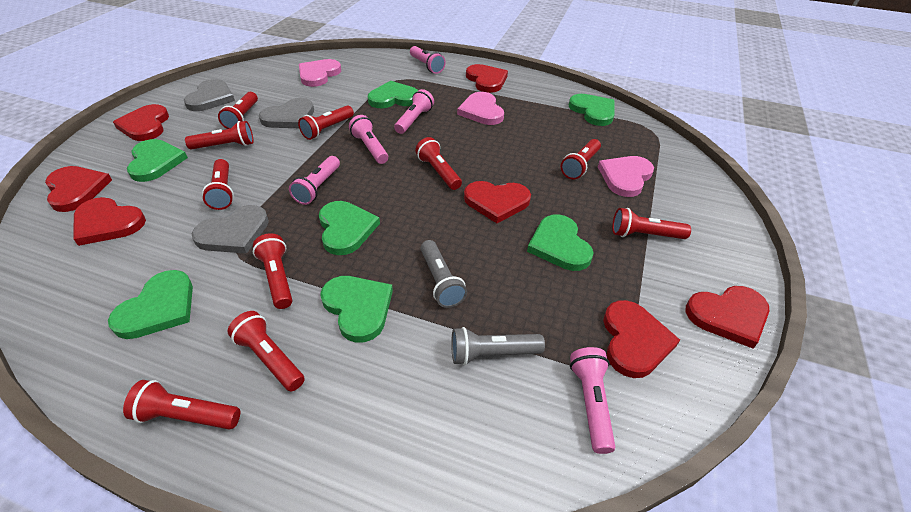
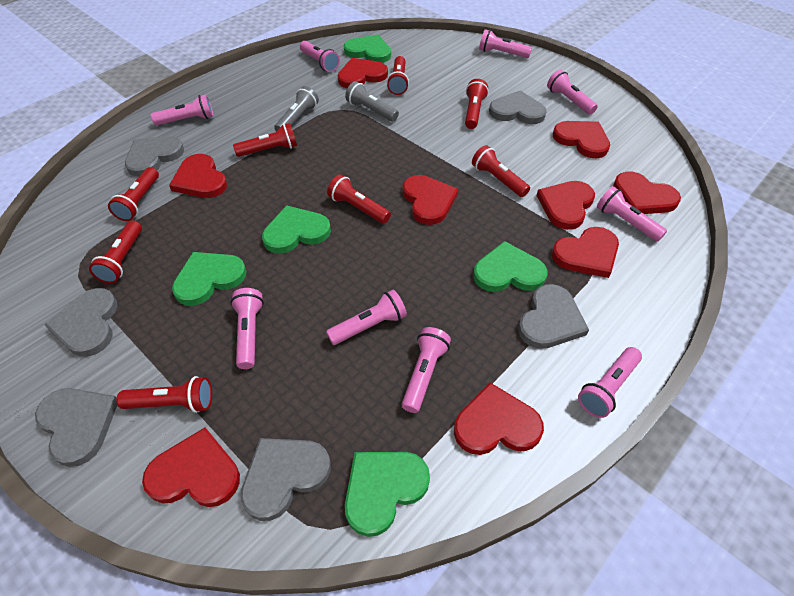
green heart: 7 -> 5
grey heart: 3 -> 6
pink flashlight: 5 -> 9
pink heart: 3 -> 0
red flashlight: 10 -> 8
red heart: 7 -> 9

